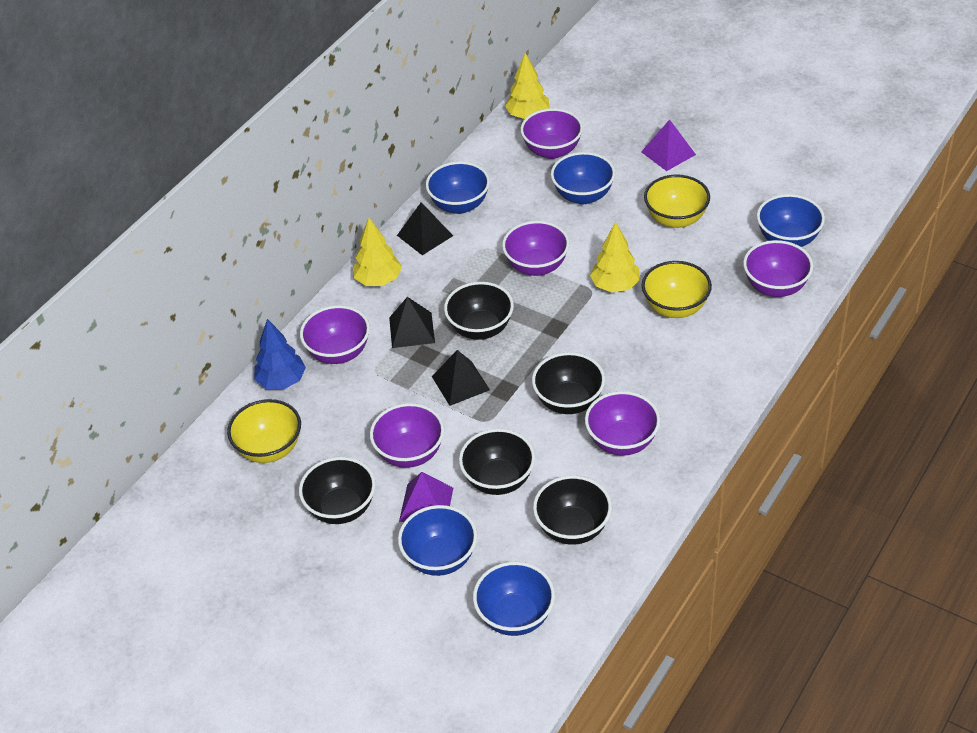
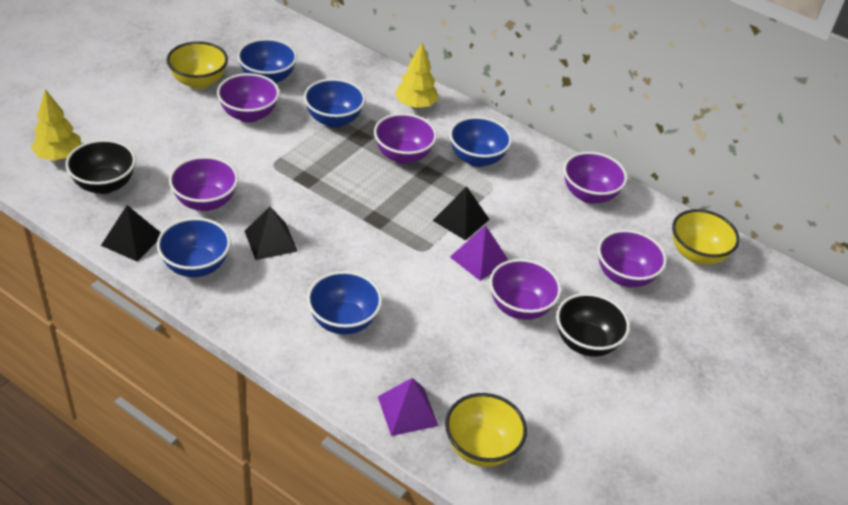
black bowl: 5 -> 2
blue tree: 1 -> 0
yellow tree: 3 -> 2

